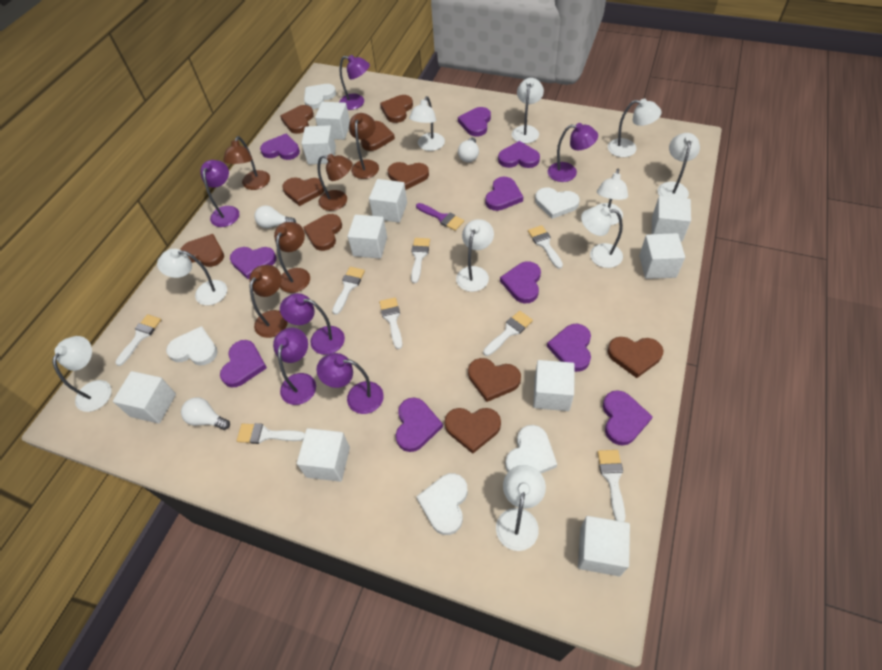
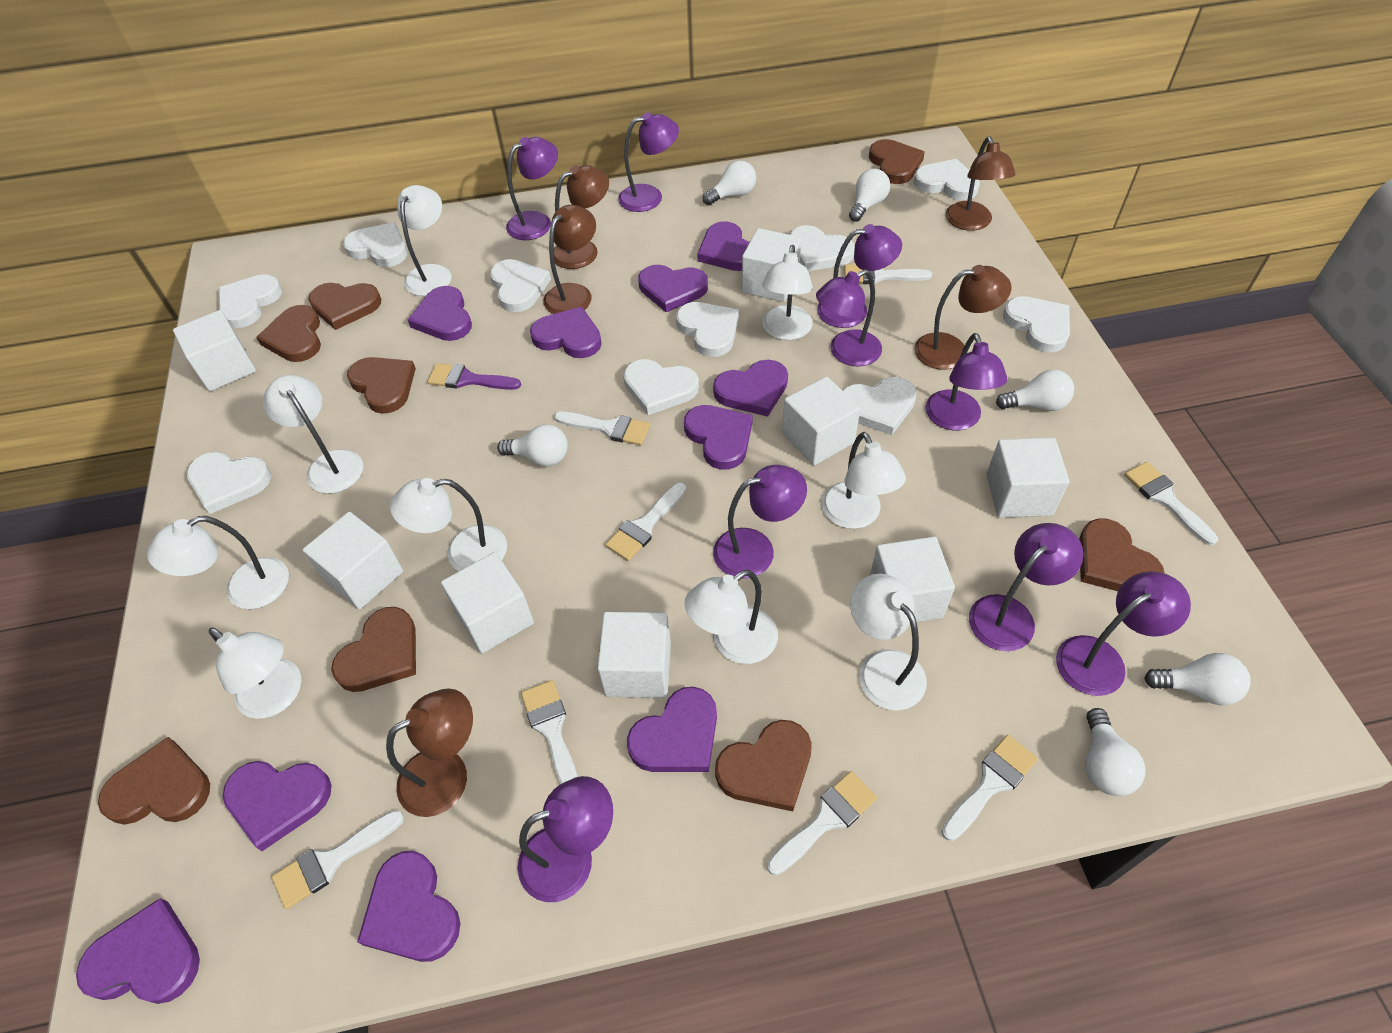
brown heart: 10 -> 8
purple lamp: 6 -> 9
white cube: 10 -> 8
white heart: 5 -> 10
white lamp: 10 -> 9
white light bulb: 3 -> 6

